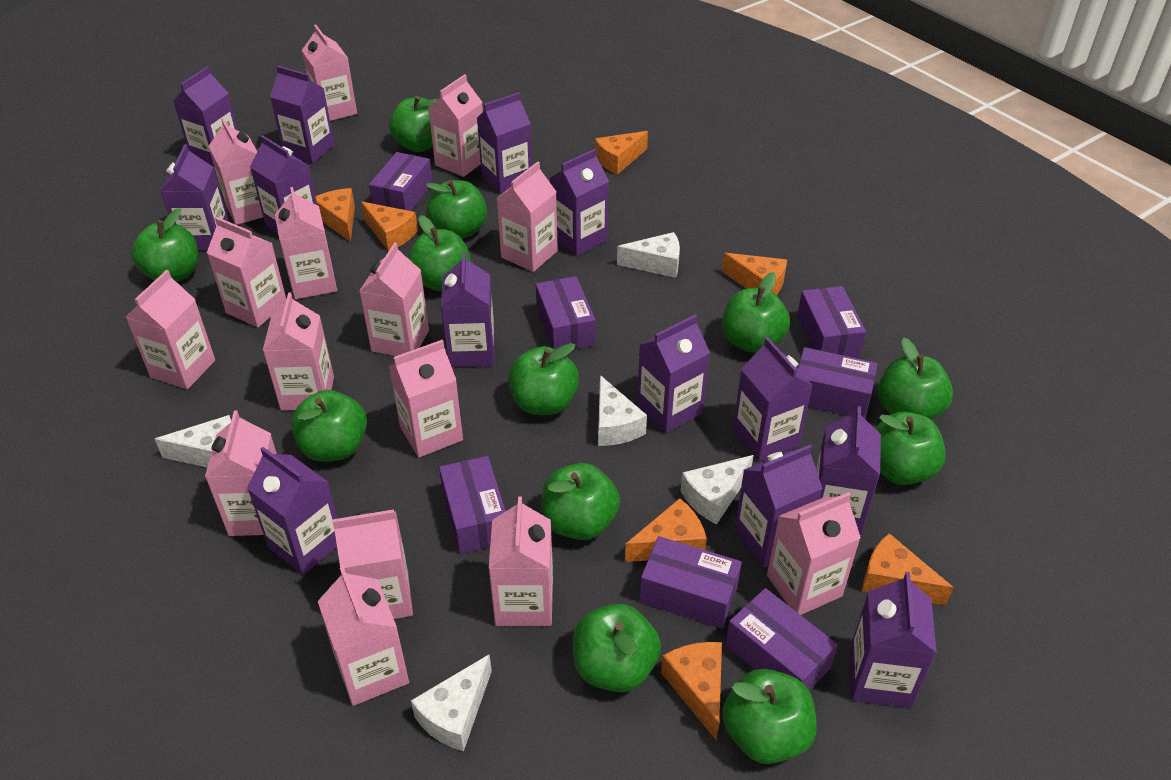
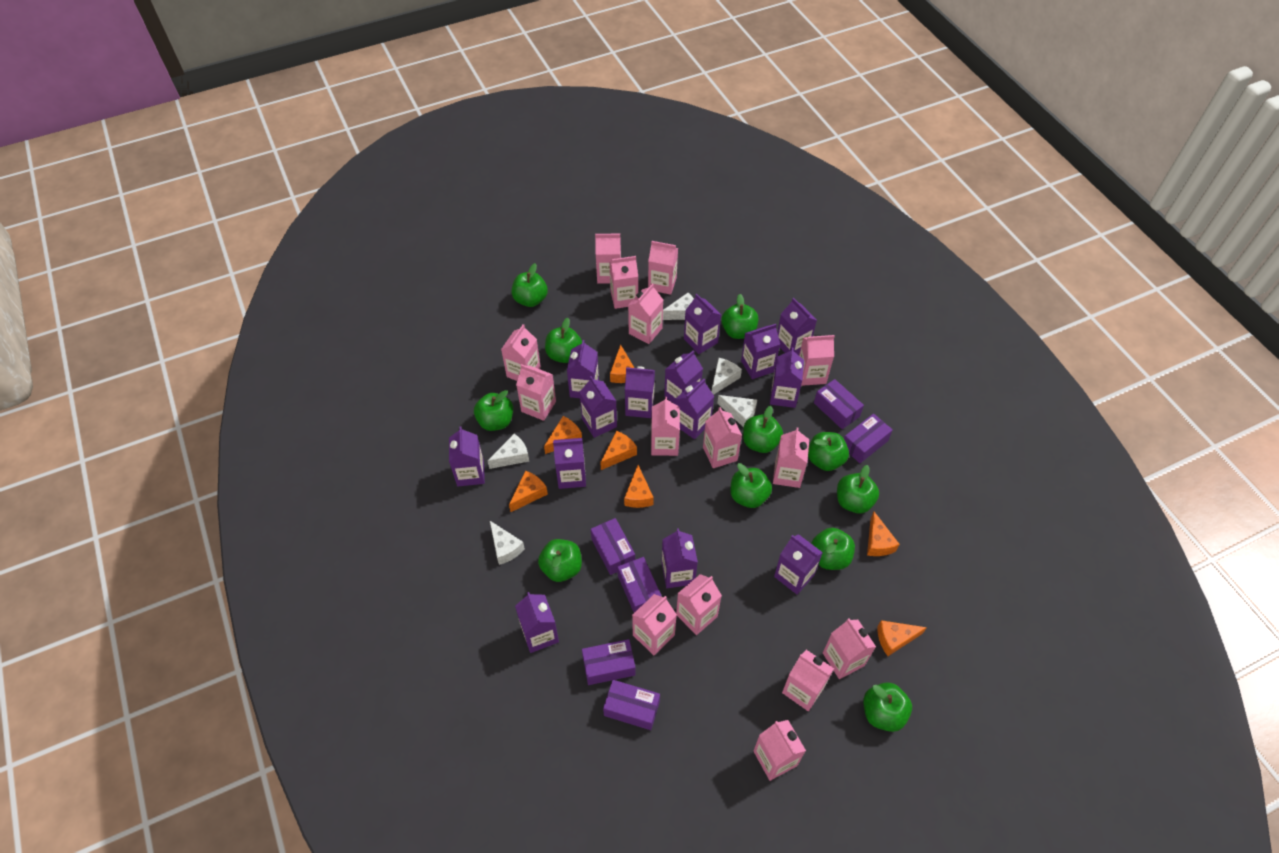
green apple: 12 -> 11
purple box: 7 -> 6
purple carton: 13 -> 14

